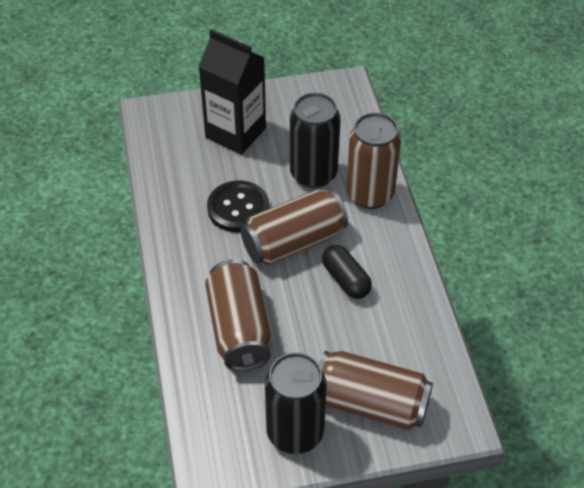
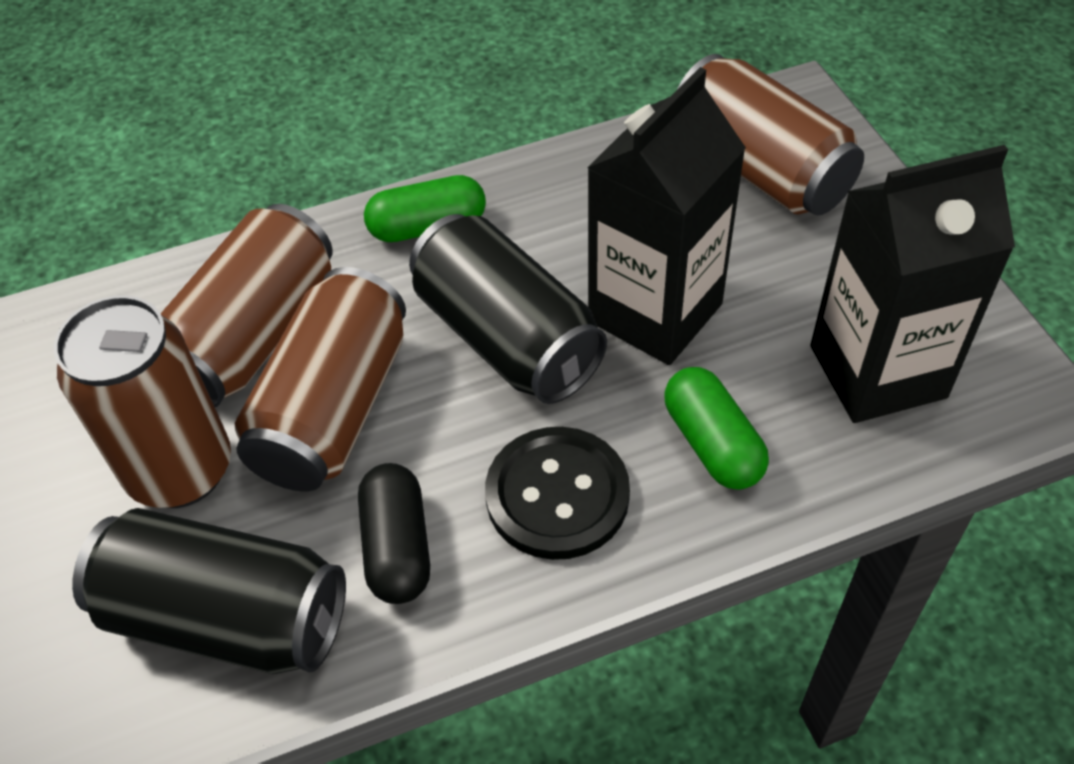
black carton: 1 -> 2
green capsule: 0 -> 2

